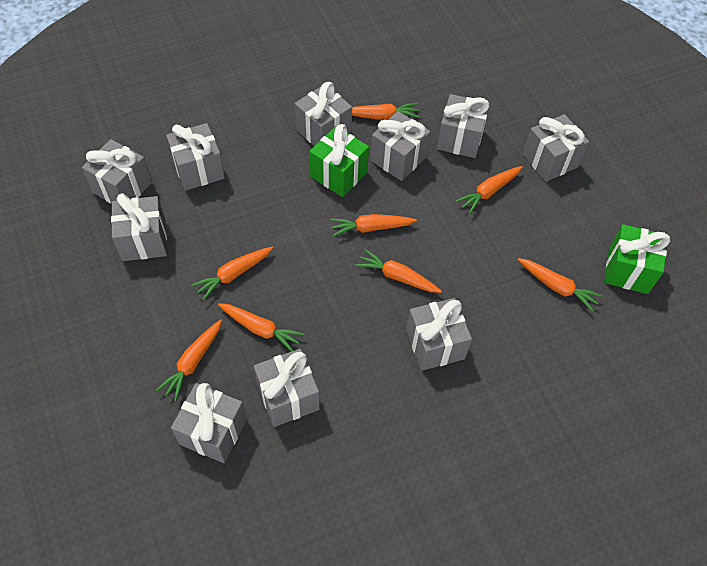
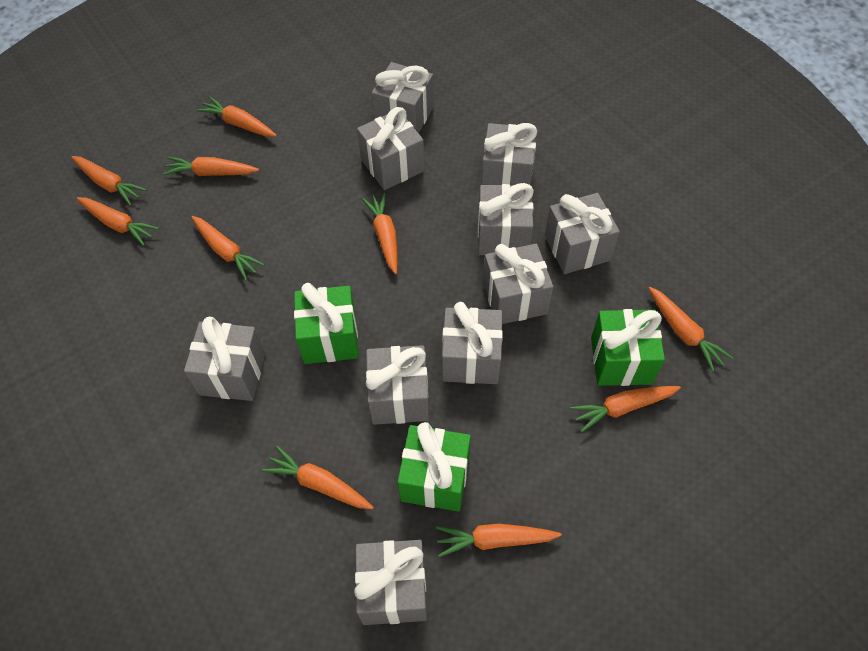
green gift: 2 -> 3
orange carrot: 8 -> 10

